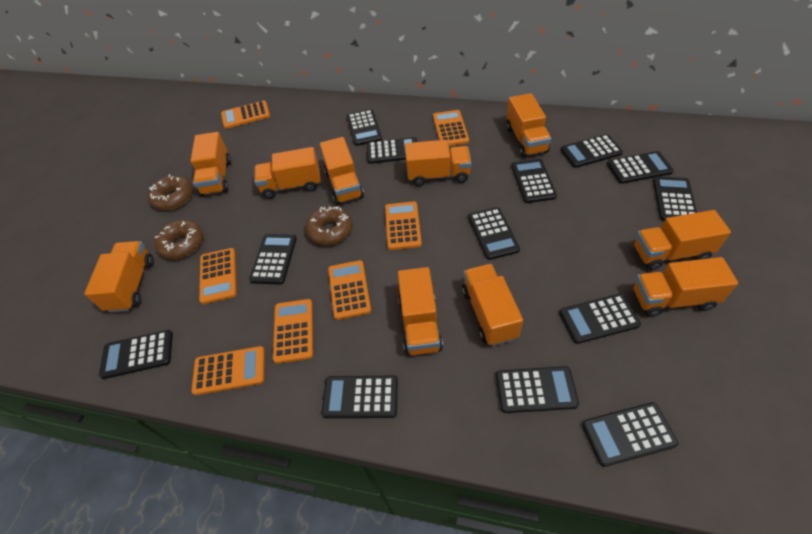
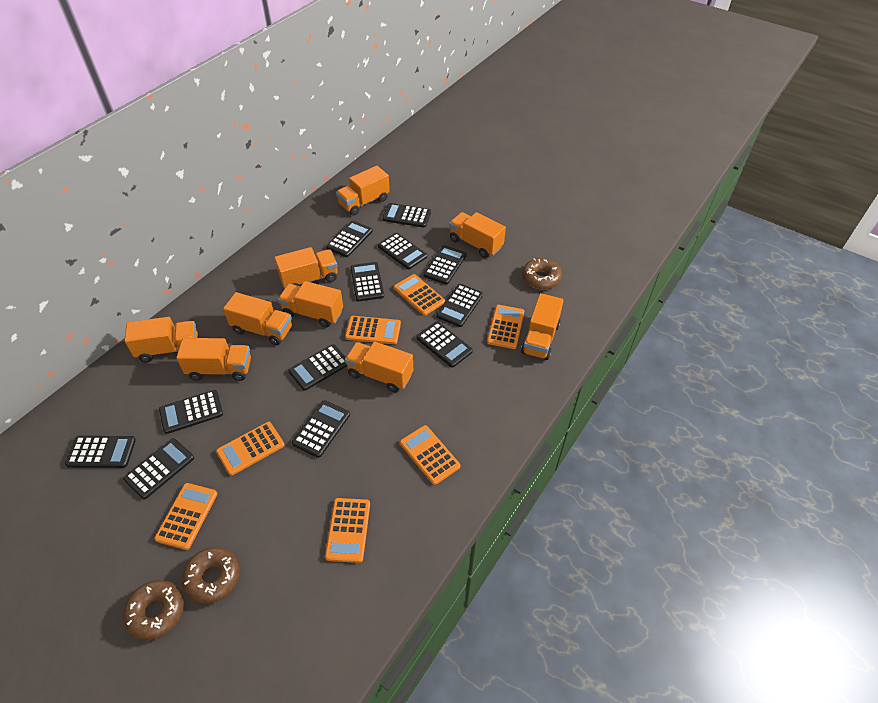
black calculator: 13 -> 12
orange truck: 10 -> 9

